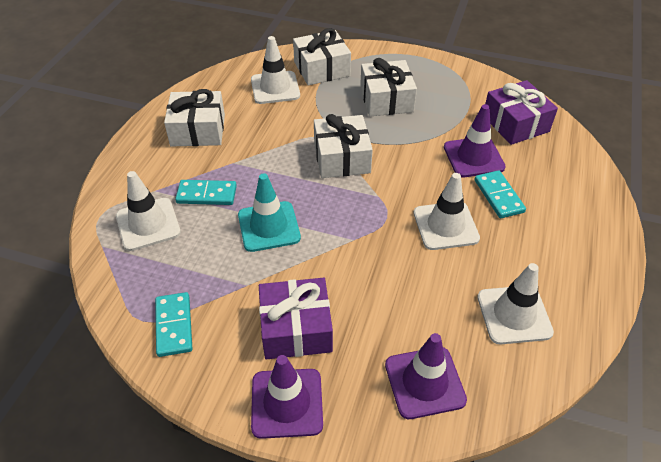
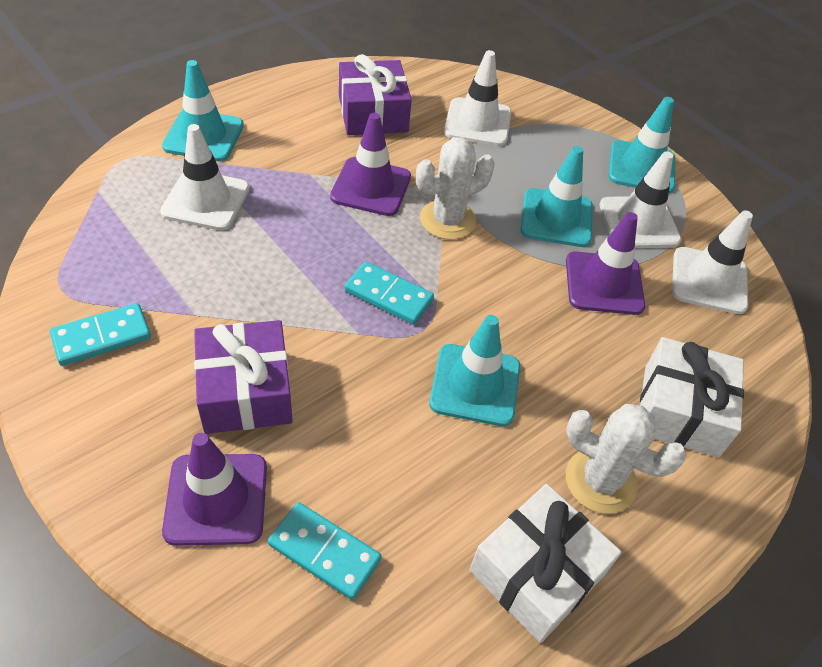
turquoise traffic cone: 1 -> 4
white cactus: 0 -> 2
white gift: 4 -> 2

